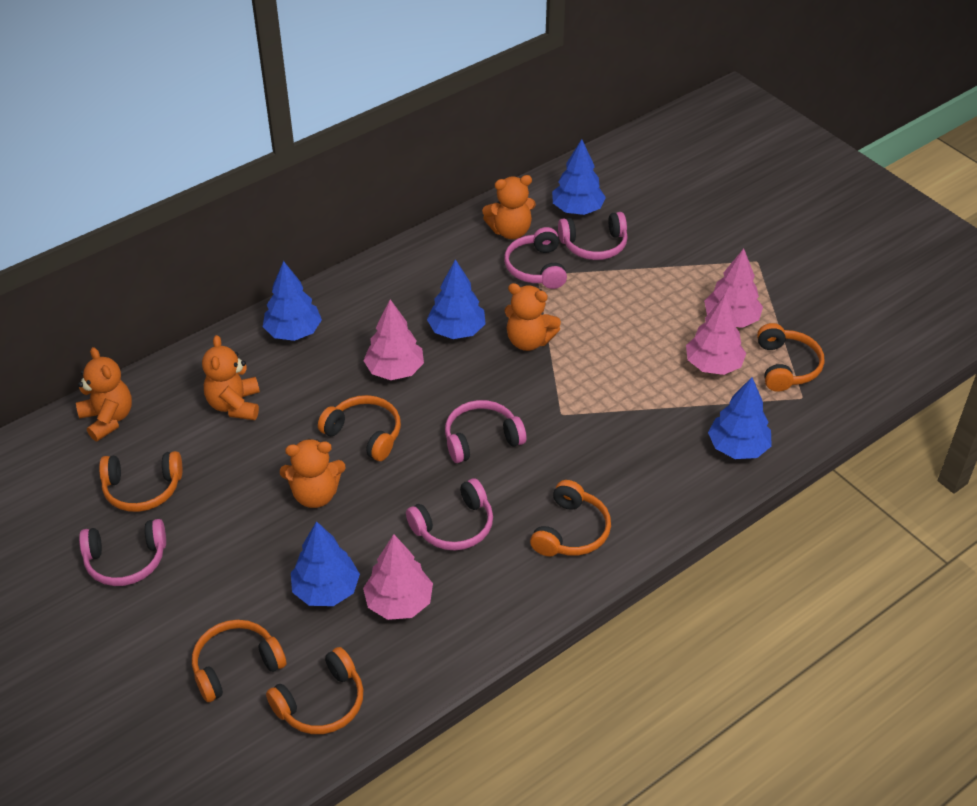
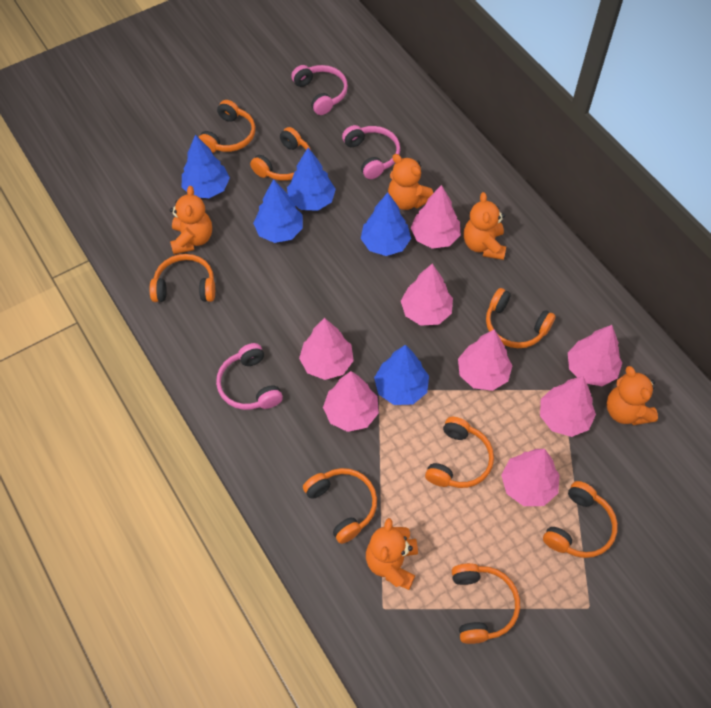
orange headphones: 6 -> 8
pink headphones: 5 -> 3
pink tree: 4 -> 8

